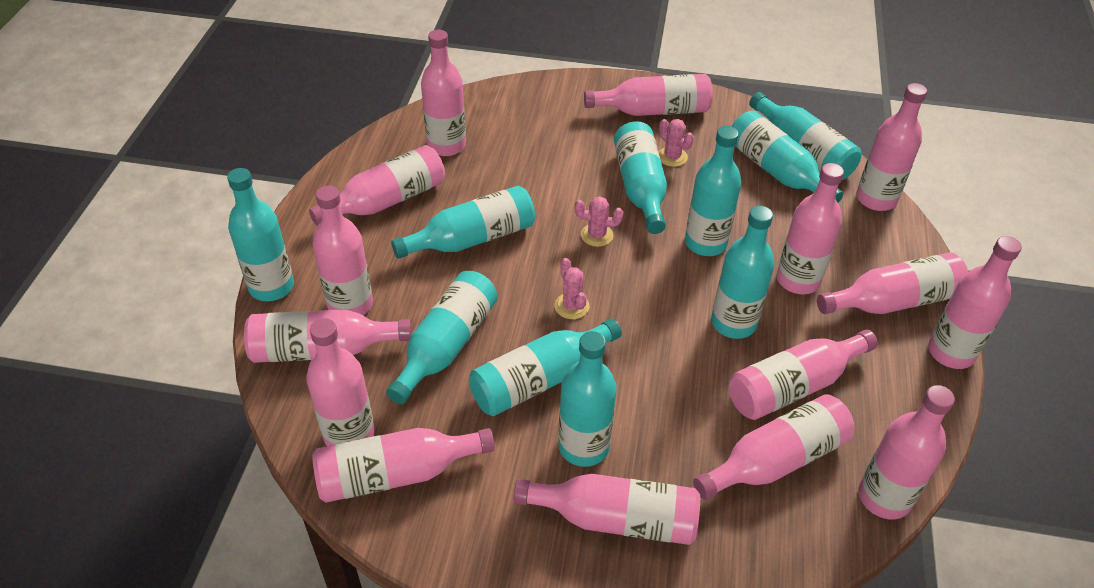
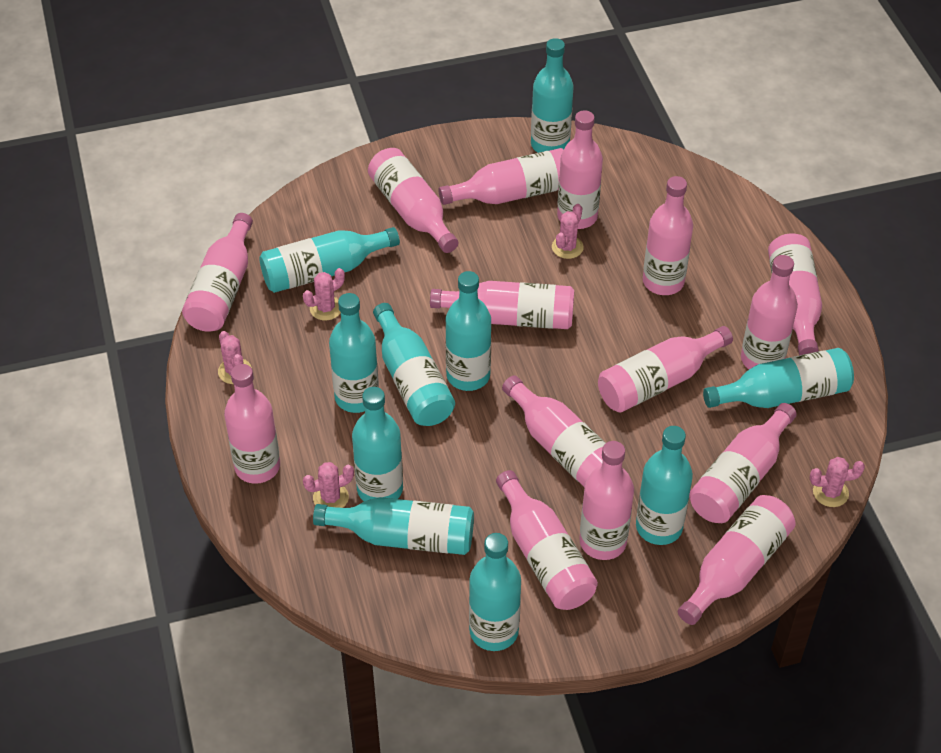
pink cactus: 3 -> 5

